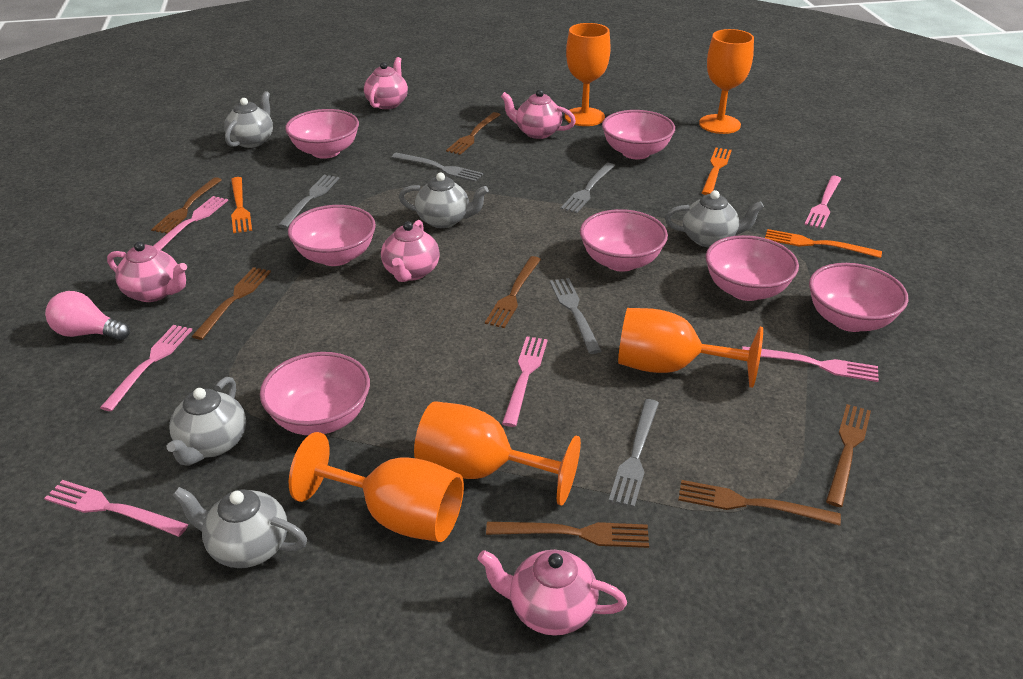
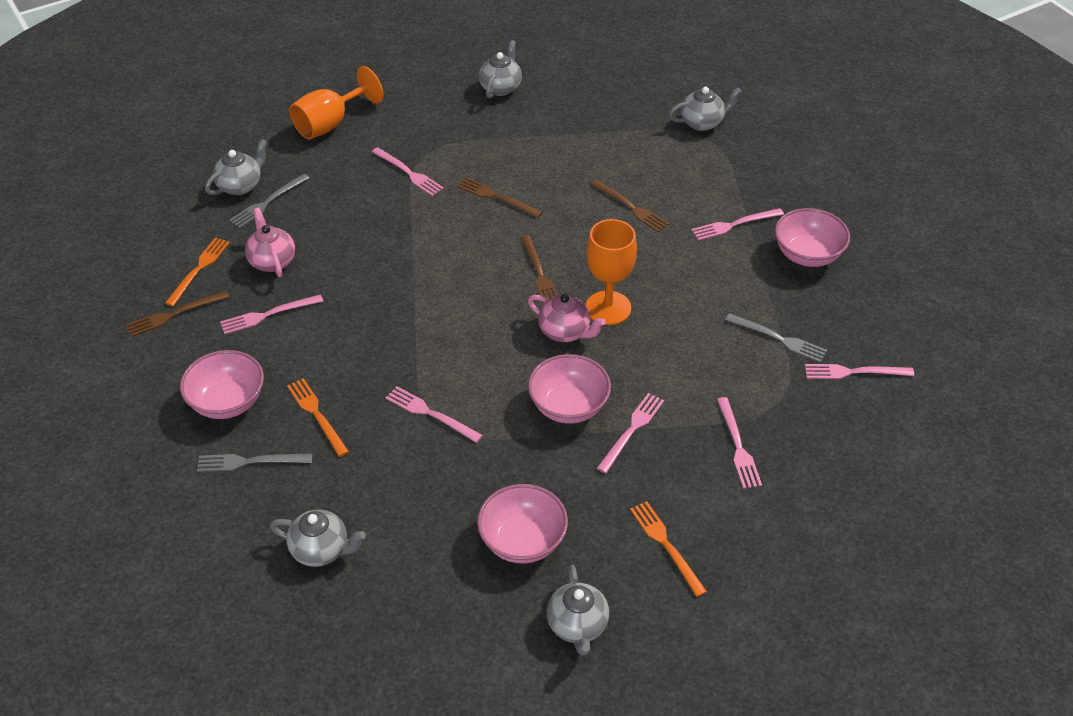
brown fork: 7 -> 4
grey fork: 5 -> 3
orange goblet: 5 -> 2
pink bowl: 7 -> 4
pink fork: 6 -> 7
pink light bulb: 1 -> 0
pink teapot: 5 -> 2

